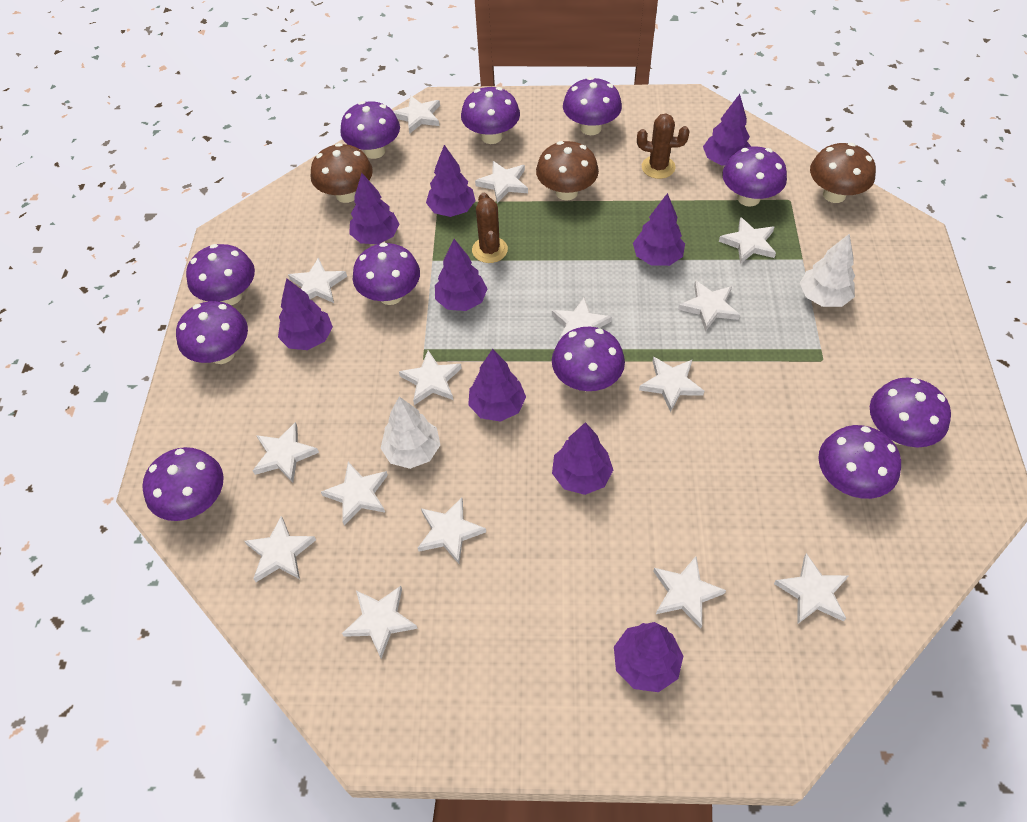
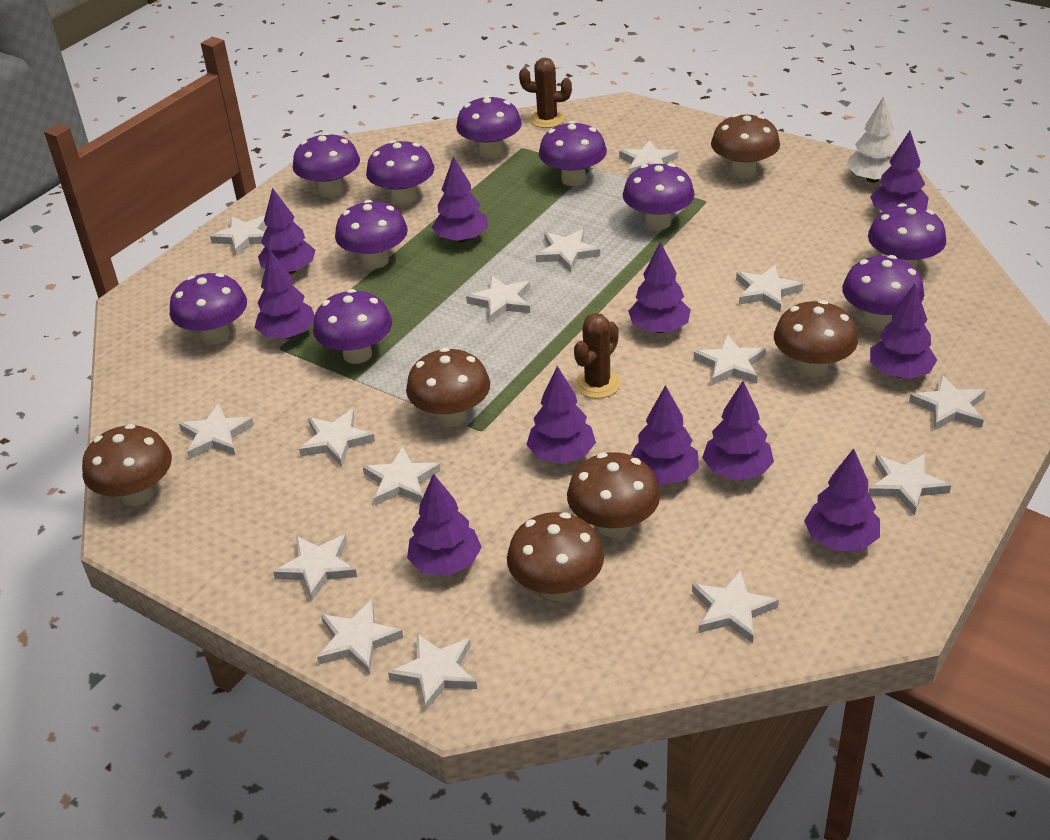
brown mushroom: 3 -> 6
purple mushroom: 11 -> 10
purple tree: 9 -> 11
white tree: 2 -> 1

